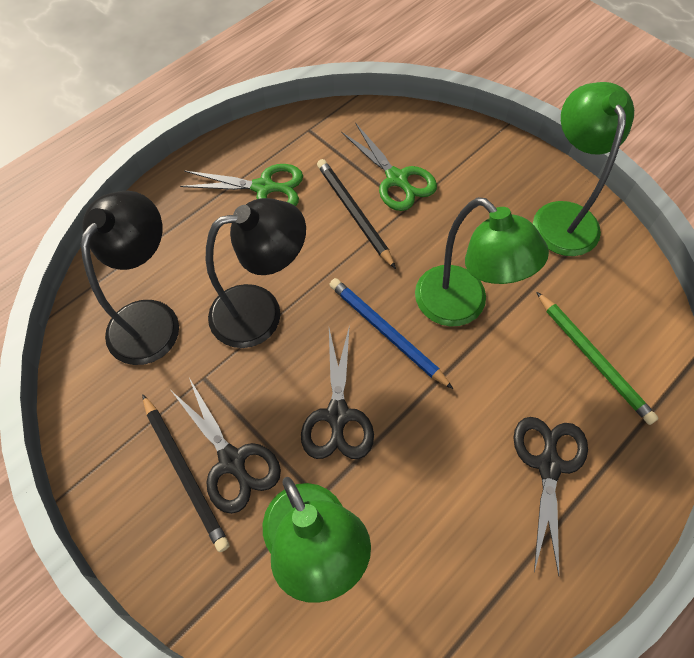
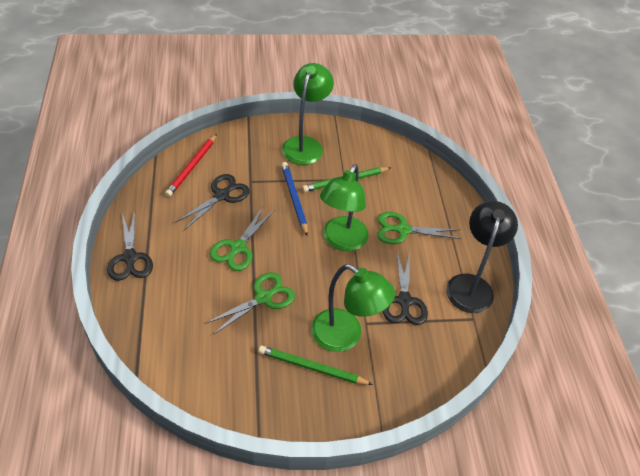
black lamp: 2 -> 1
black pencil: 2 -> 0
green pencil: 1 -> 2
green scissors: 2 -> 3
red pencil: 0 -> 1

